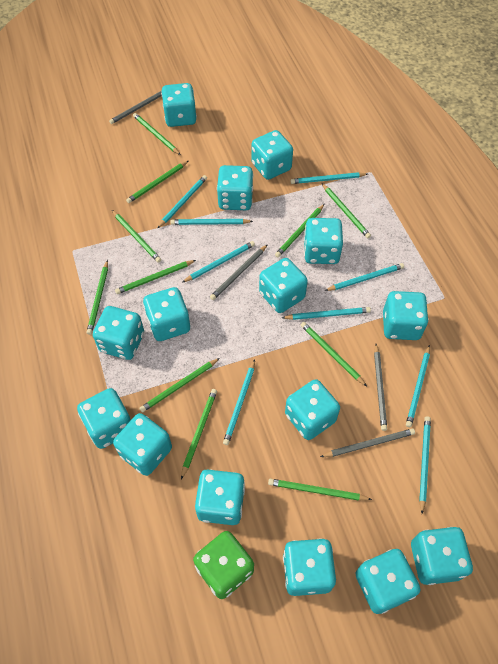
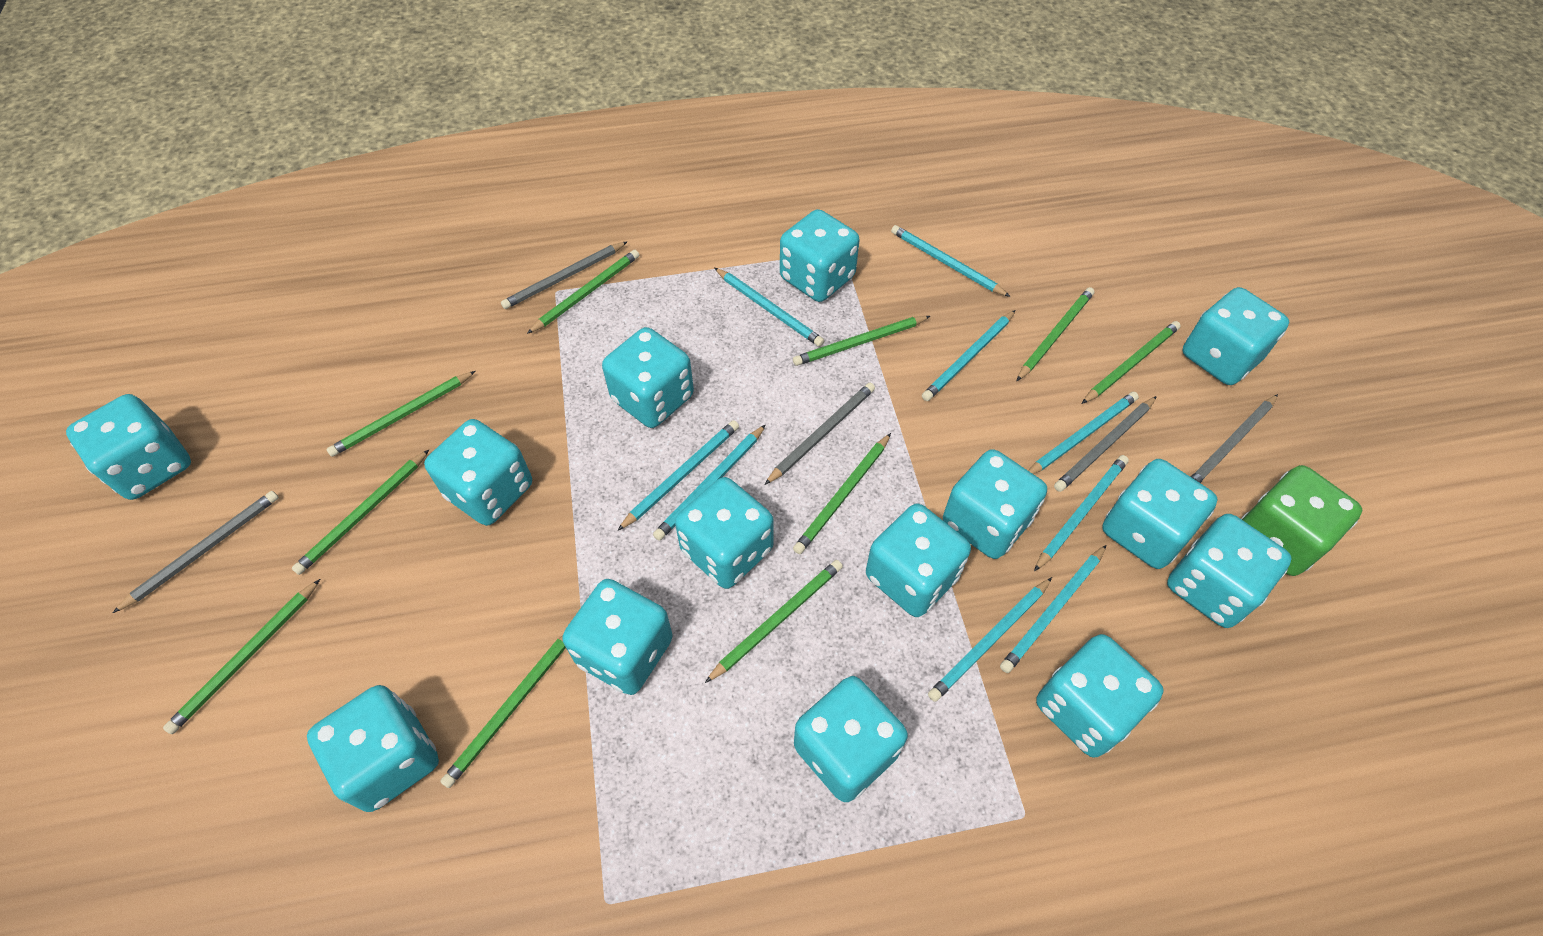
green pencil: 11 -> 10
grey pencil: 4 -> 5
turquoise dice: 15 -> 14

